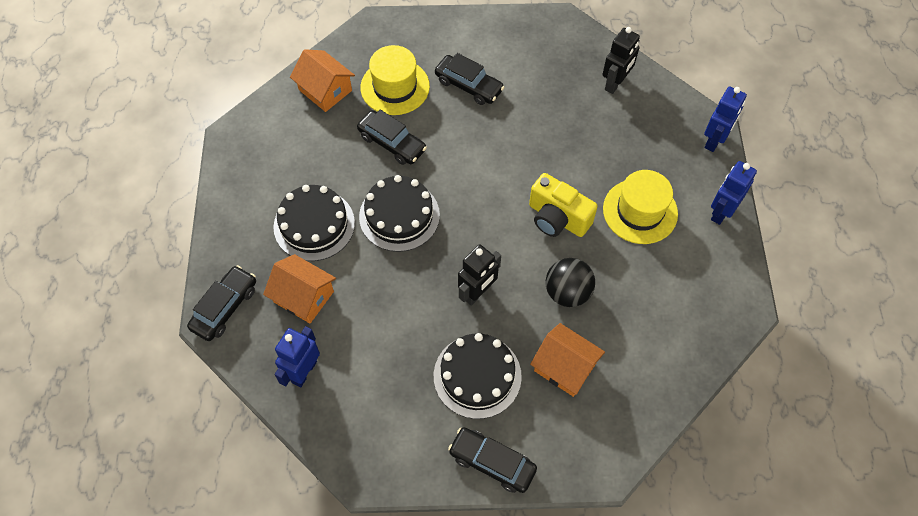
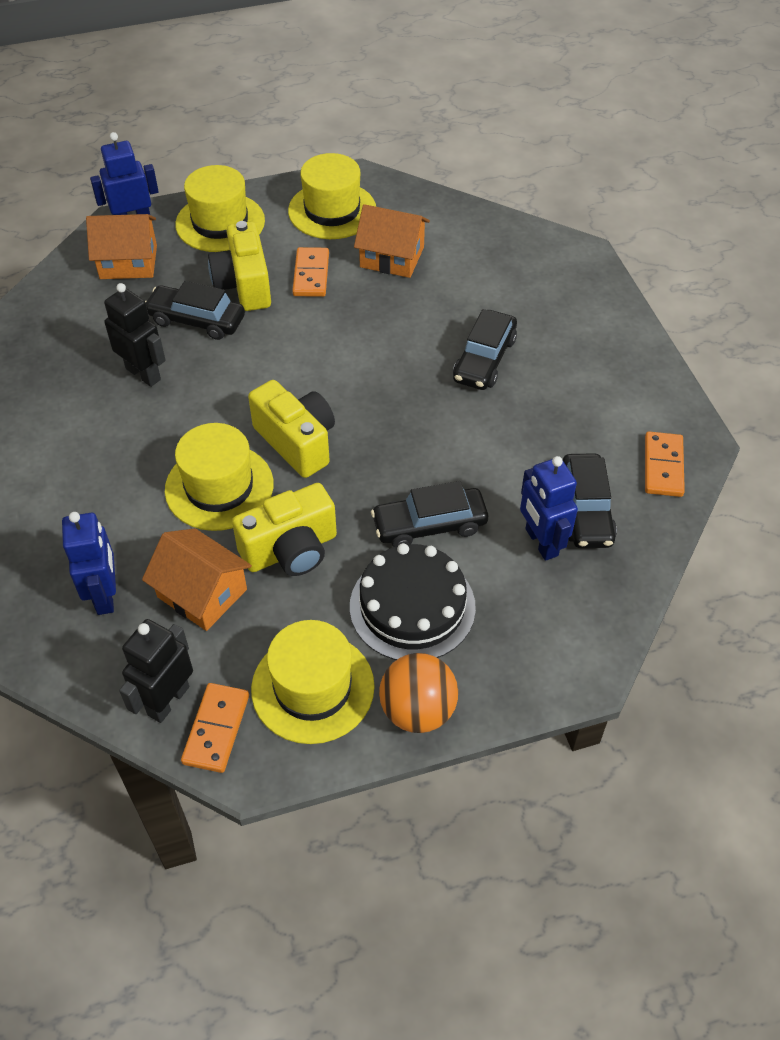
black ball: 1 -> 0
black cake: 3 -> 1
orange ball: 0 -> 1
orange domino: 0 -> 3
yellow camera: 1 -> 3
yellow hat: 2 -> 4

